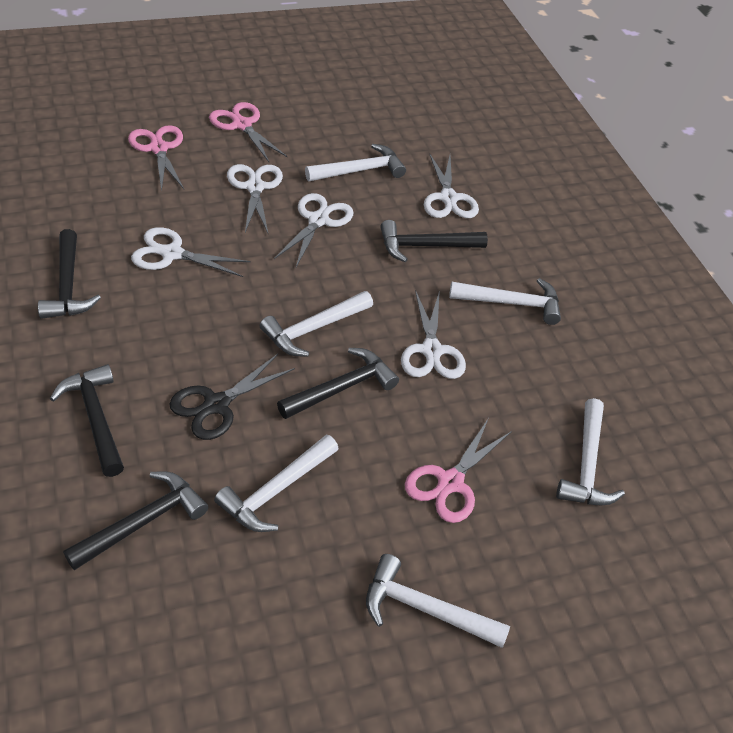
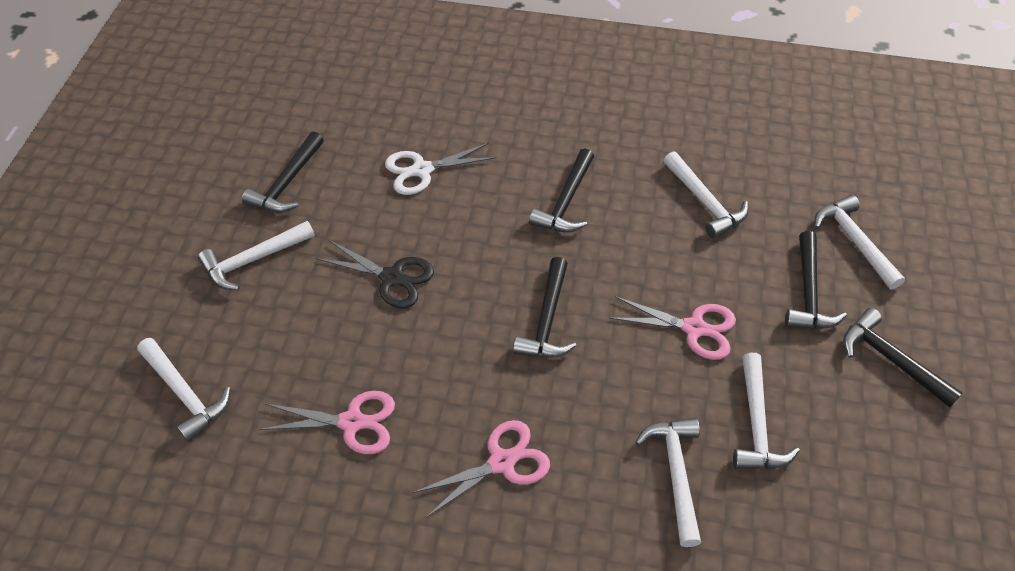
white scissors: 5 -> 1

